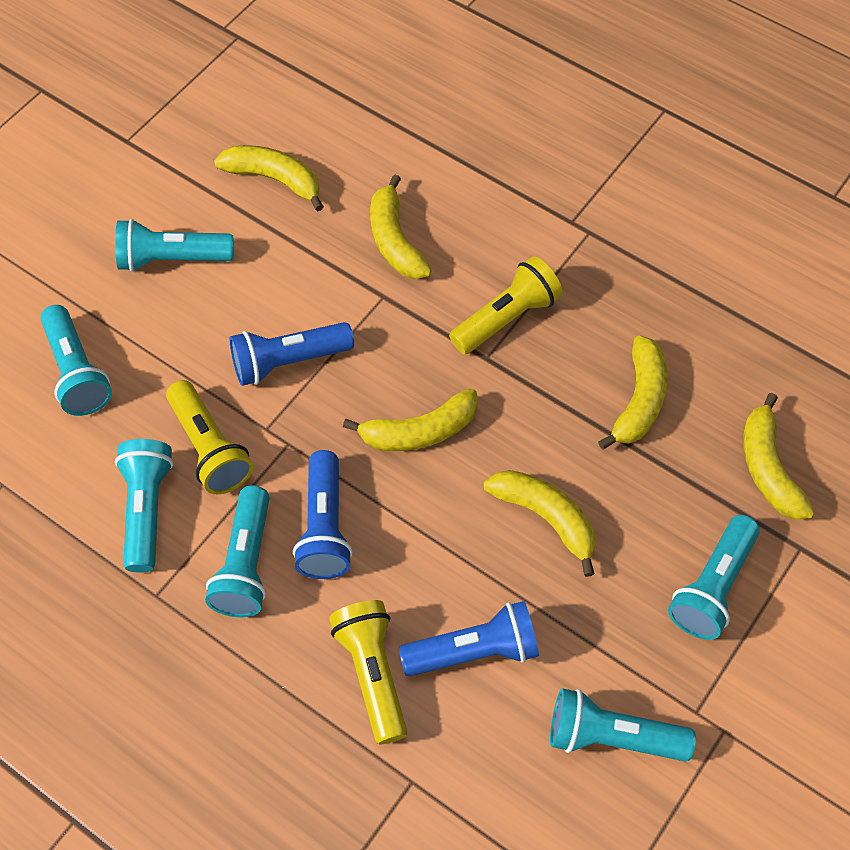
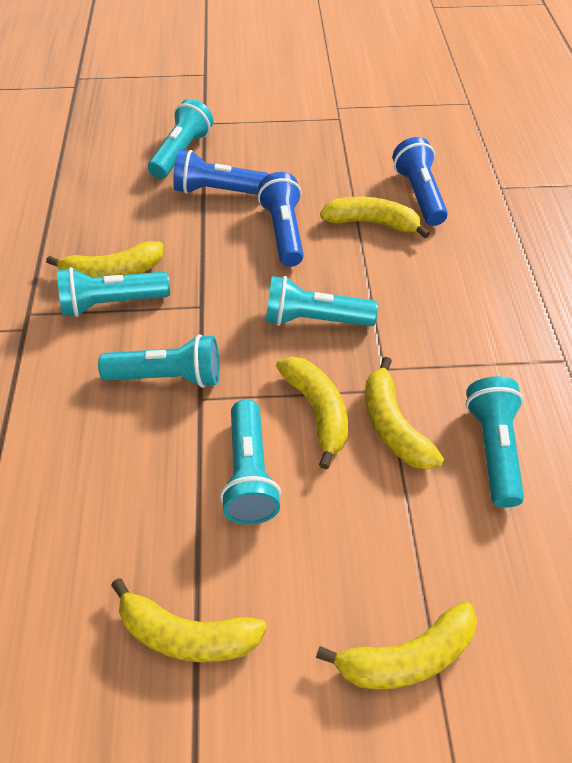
yellow flashlight: 3 -> 0

